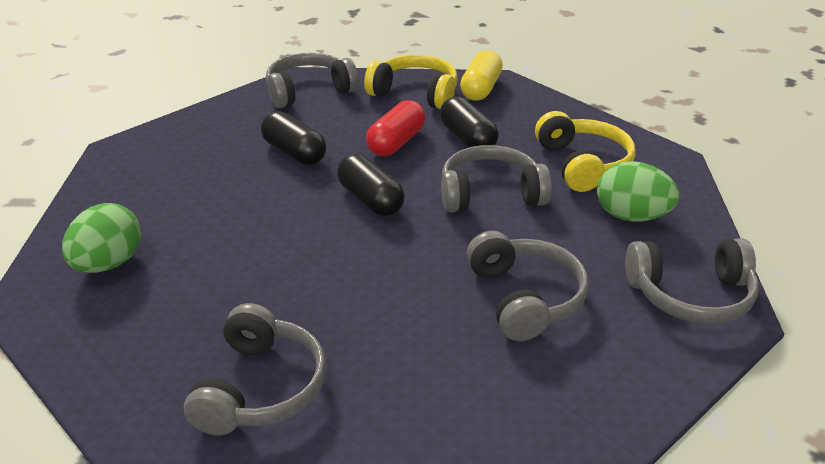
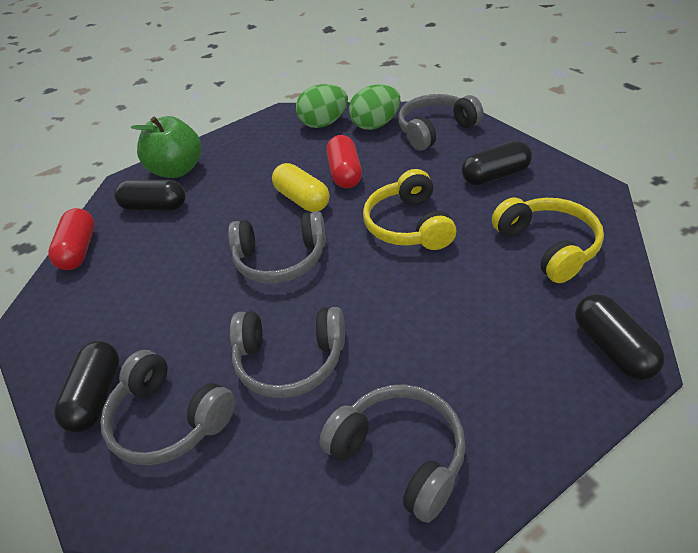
black capsule: 3 -> 4
green apple: 0 -> 1
red capsule: 1 -> 2

